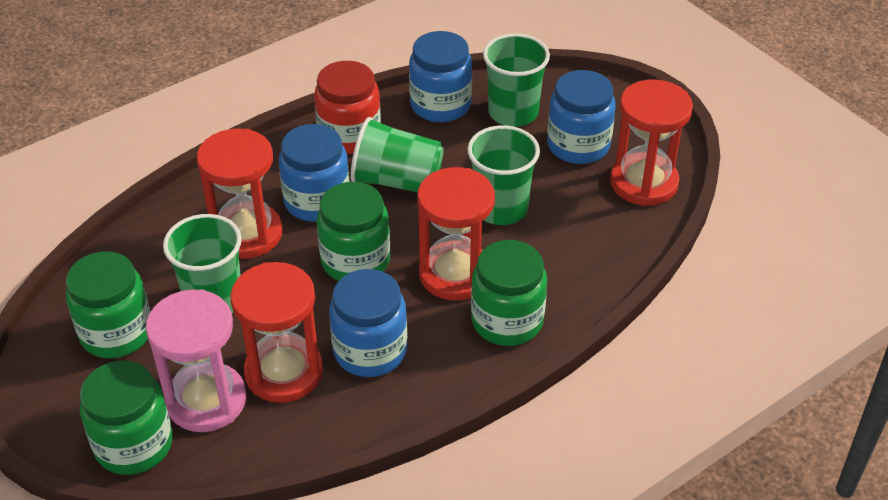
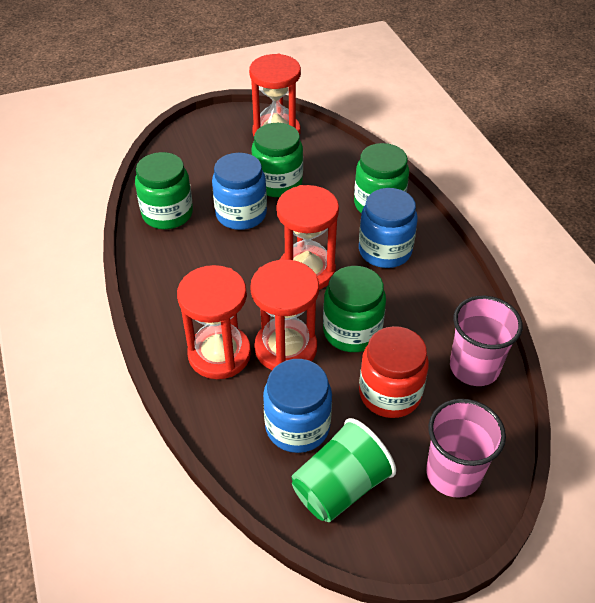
blue jar: 4 -> 3
green cup: 4 -> 1
pink cup: 0 -> 2
pink hourglass: 1 -> 0

